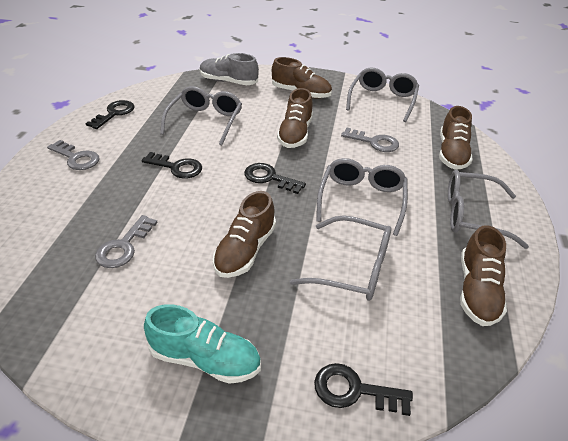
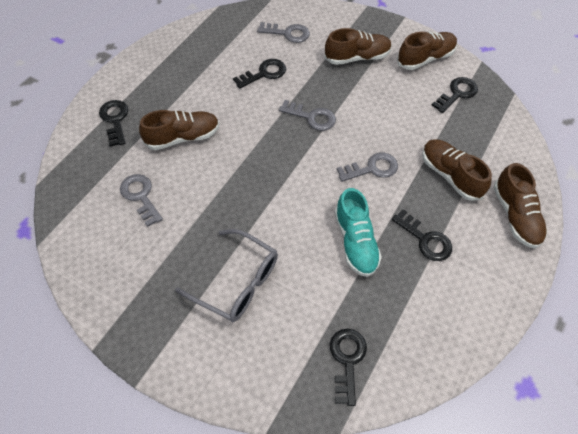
black key: 4 -> 5
grey glasses: 5 -> 1
grey key: 3 -> 4
grey shoe: 1 -> 0

